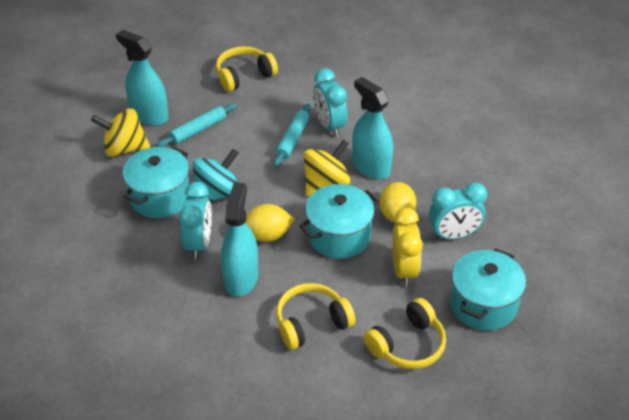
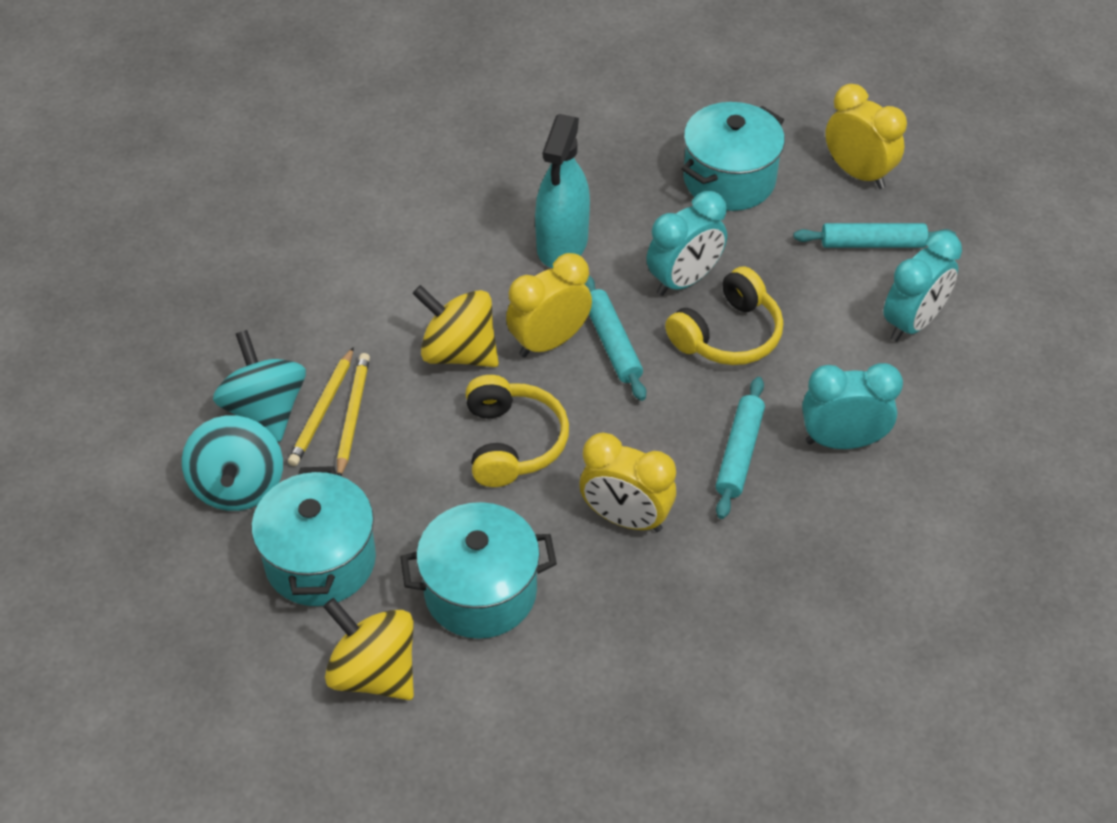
turquoise rolling pin: 2 -> 3
turquoise spinning top: 1 -> 2
turquoise spray bottle: 3 -> 1
yellow clock: 1 -> 3
yellow headphones: 3 -> 2
yellow lemon: 2 -> 0
yellow pencil: 0 -> 2

